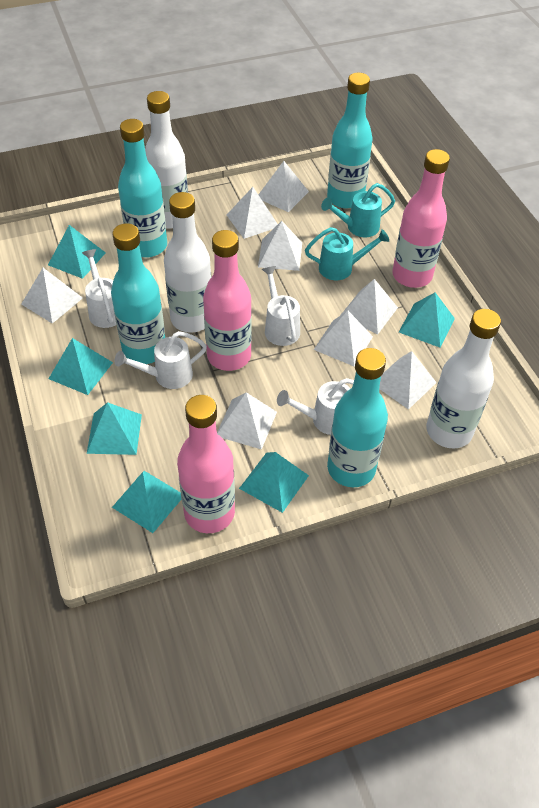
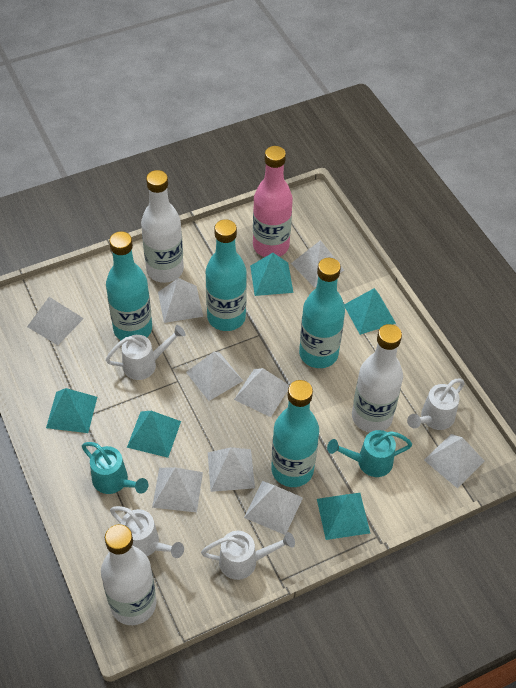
pink bottle: 3 -> 1
turquoise pyramid: 6 -> 5
white pyramid: 8 -> 9

